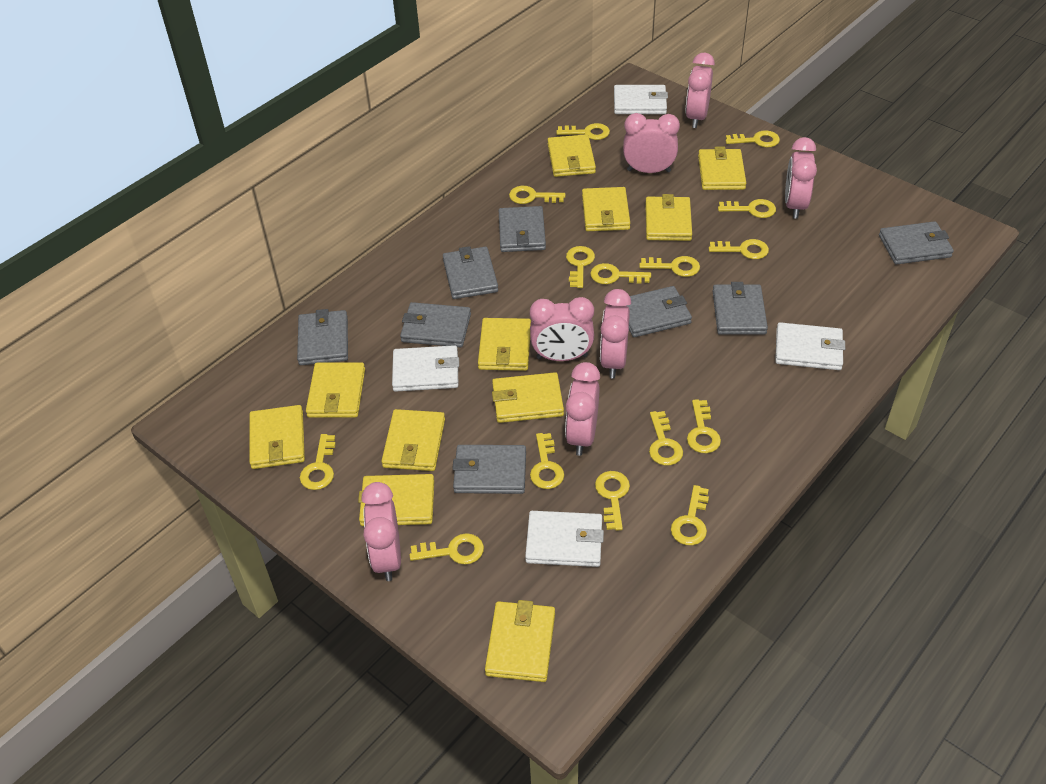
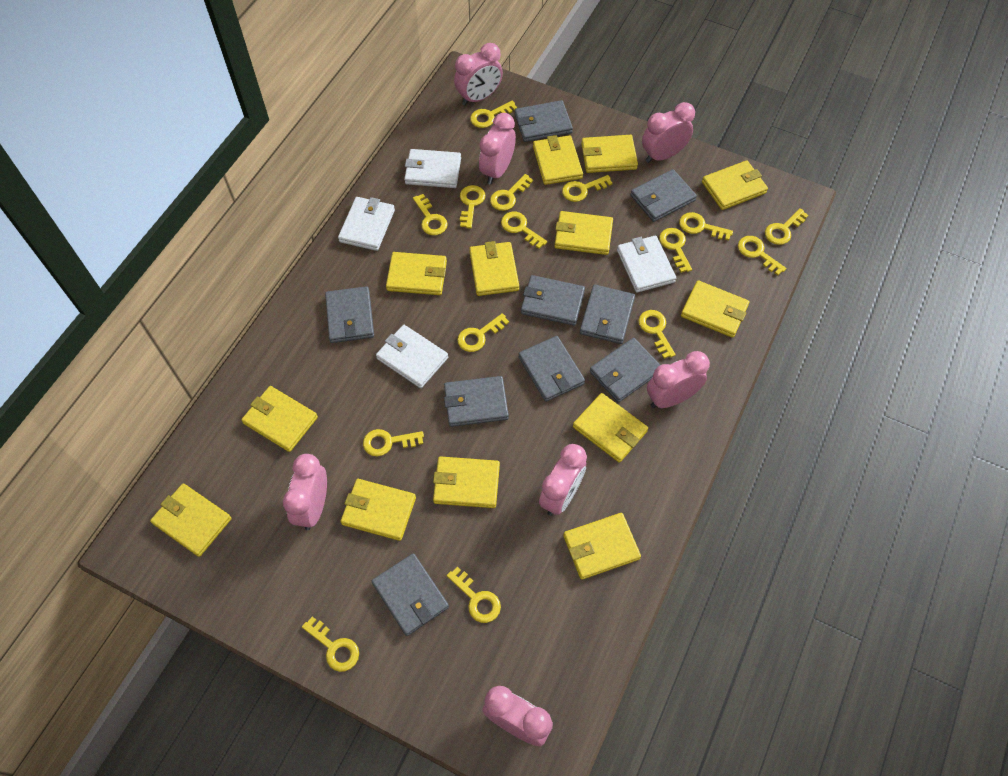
grey wallet: 8 -> 9
yellow wallet: 11 -> 13

